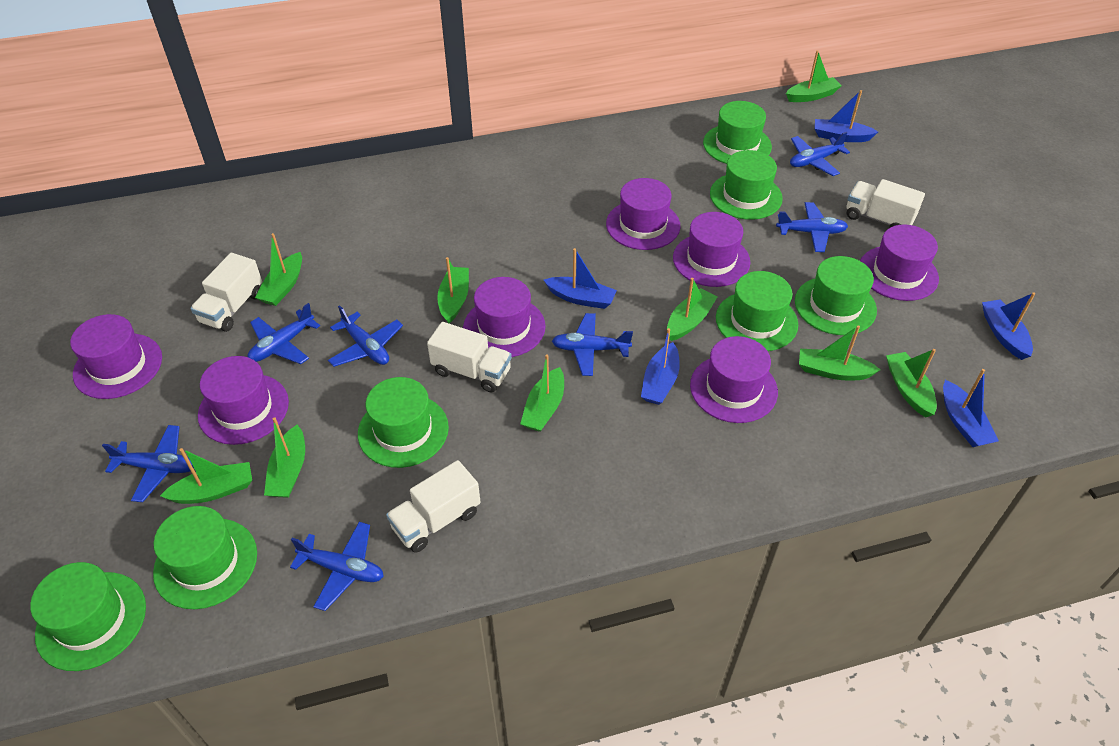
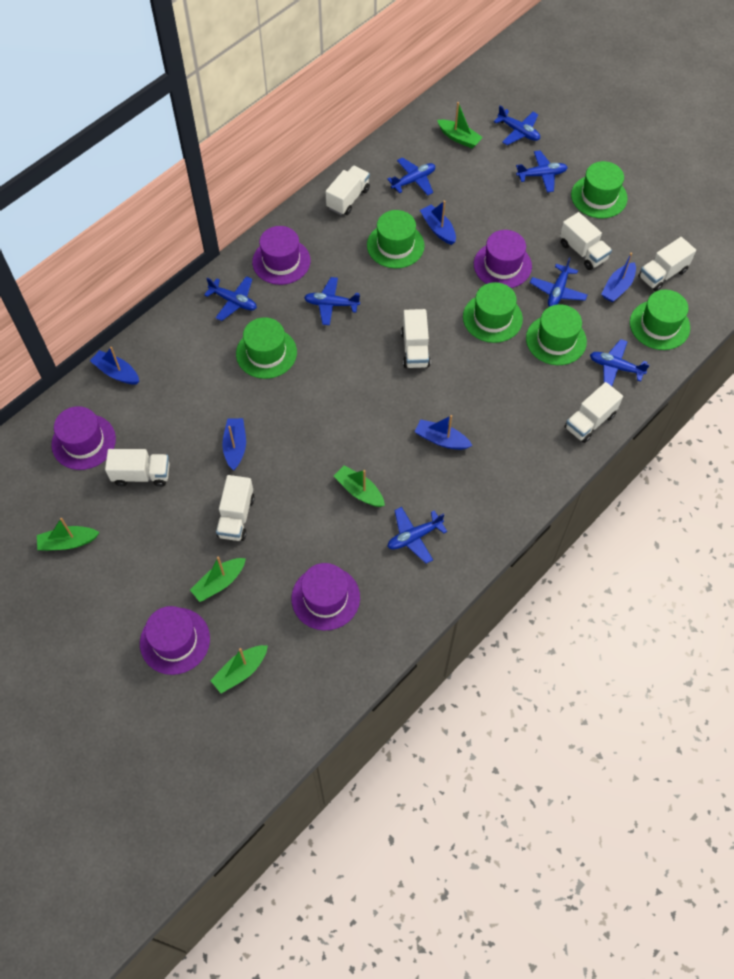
blue plane: 7 -> 8
green boat: 9 -> 5
green hat: 7 -> 6
purple hat: 7 -> 5
white truck: 4 -> 7

